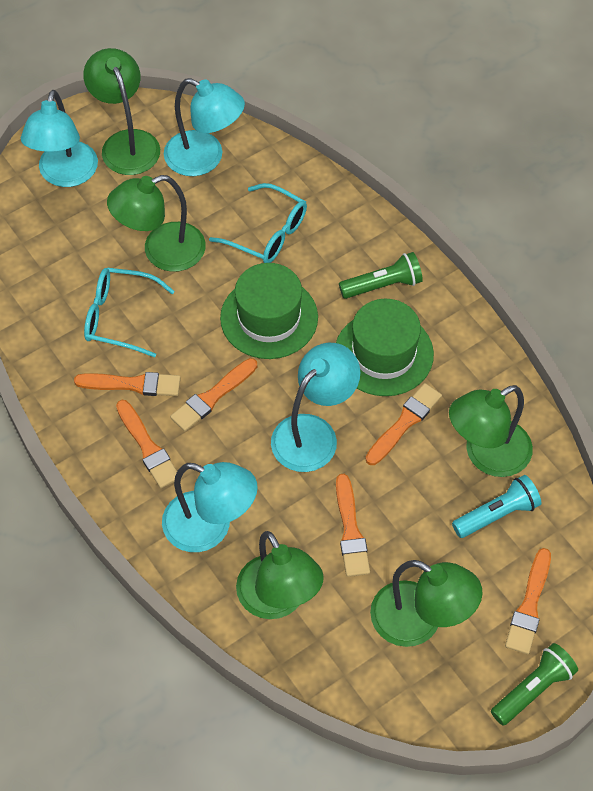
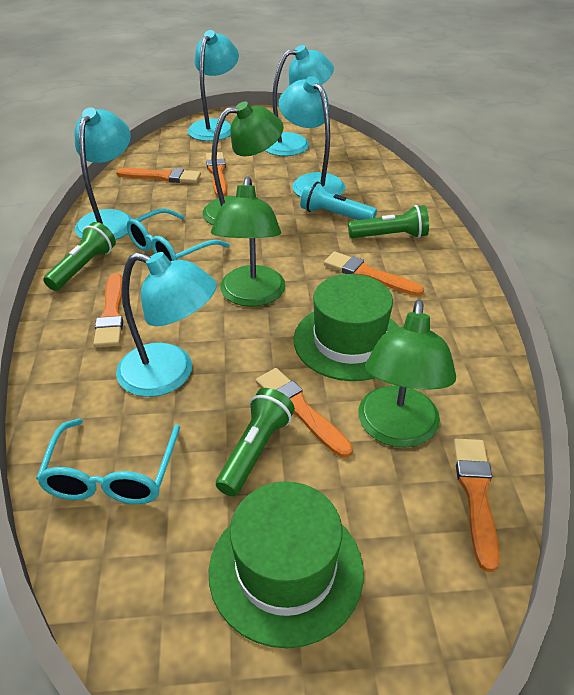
green flashlight: 2 -> 3
green lamp: 5 -> 3
turquoise lamp: 4 -> 5

